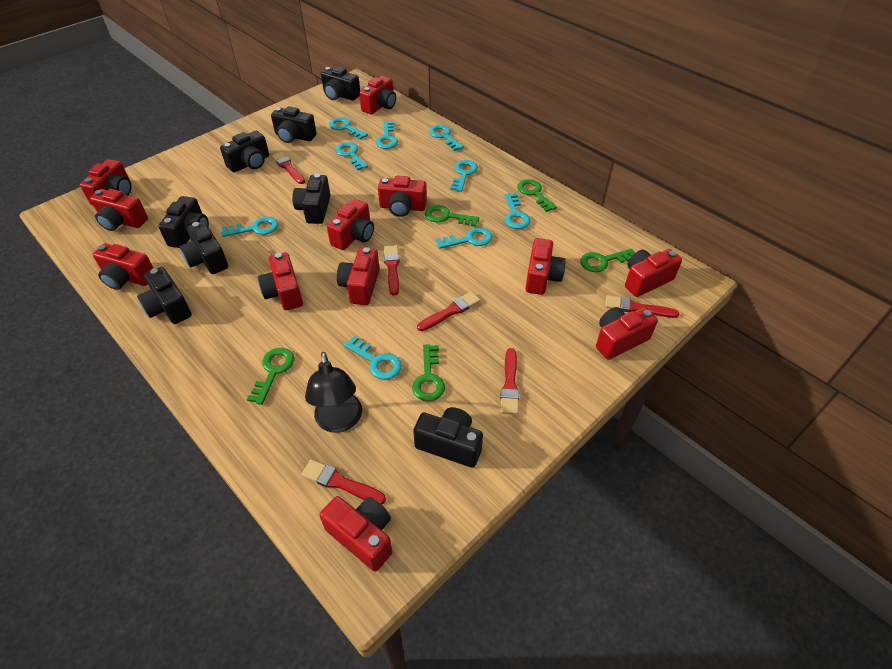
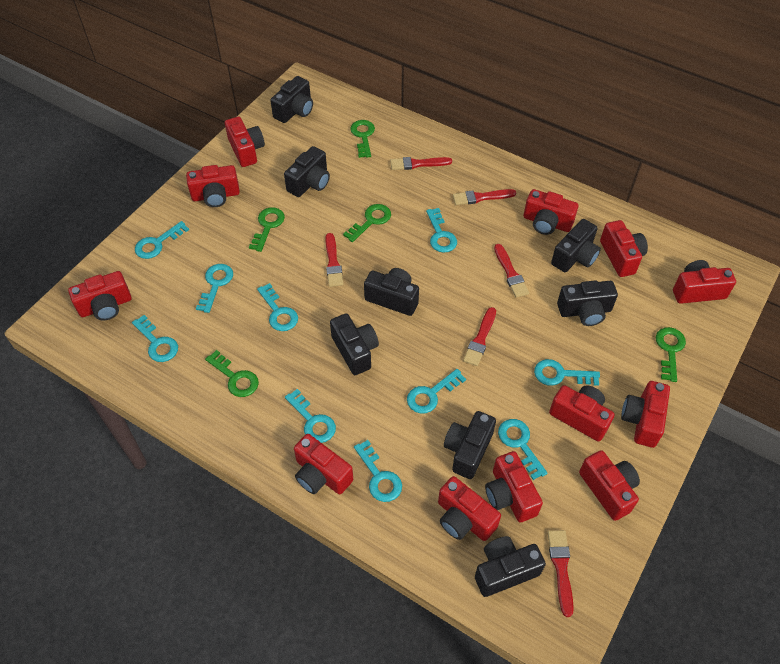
black lamp: 1 -> 0
turquoise key: 9 -> 10

